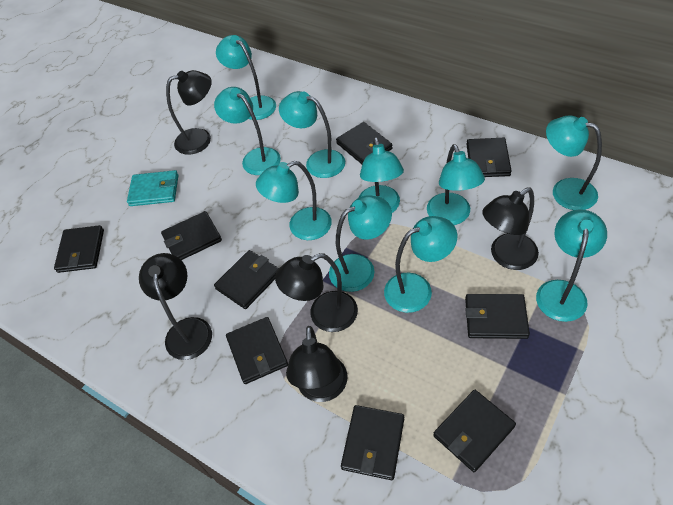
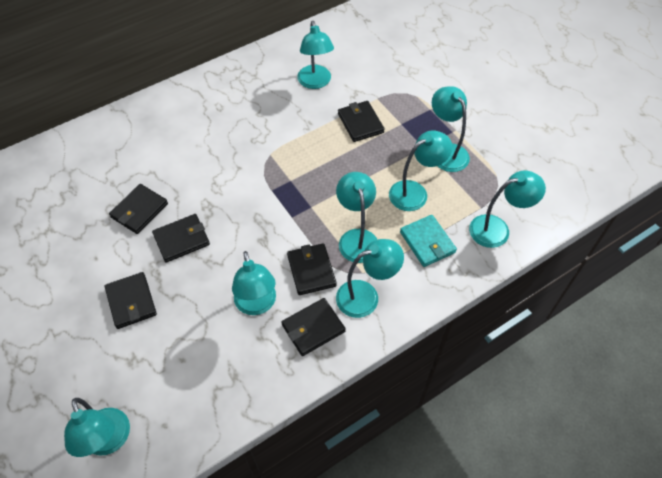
black lamp: 5 -> 0
black wallet: 9 -> 6
turquoise lamp: 10 -> 8

